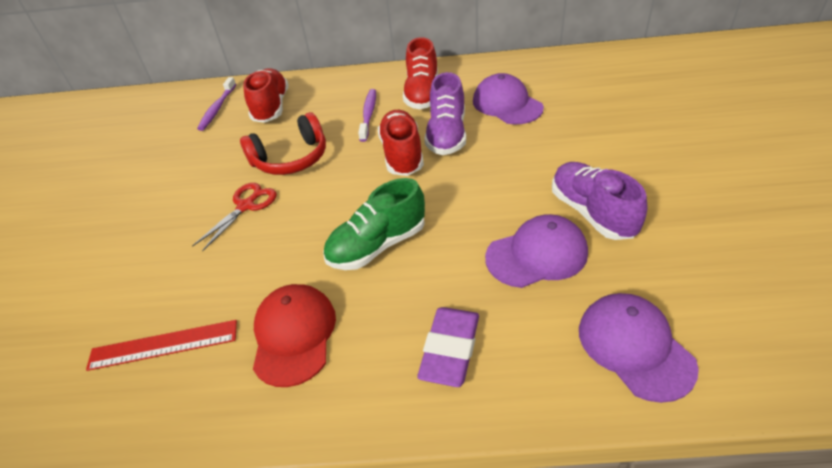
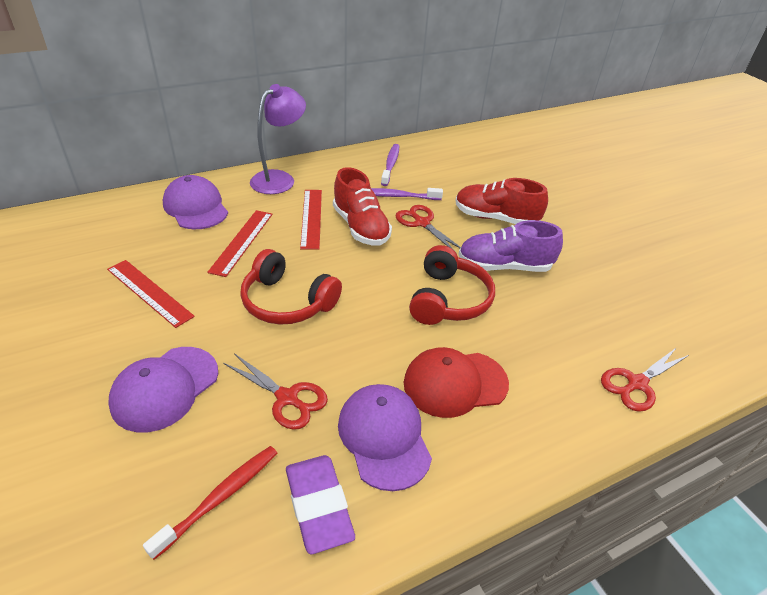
green shoe: 1 -> 0
purple lamp: 0 -> 1
purple shoe: 2 -> 1
red headphones: 1 -> 2
red ruler: 1 -> 3
red scissors: 1 -> 3
red shoe: 3 -> 2
red toothbrush: 0 -> 1

